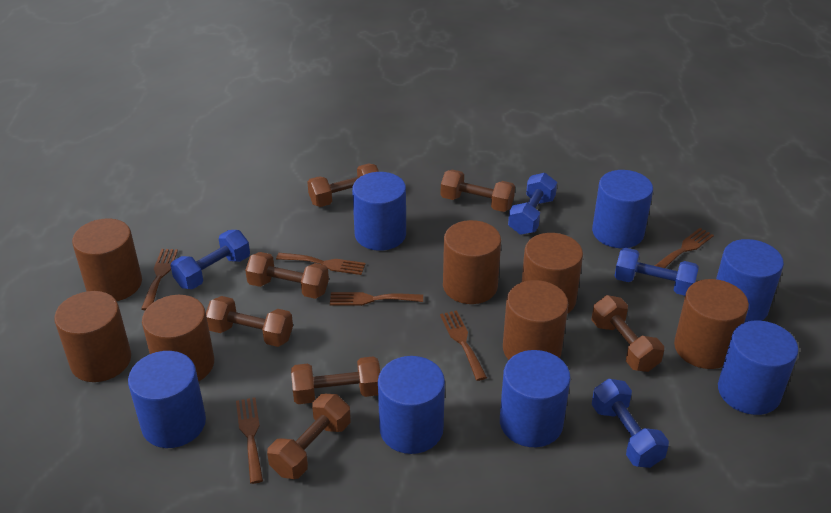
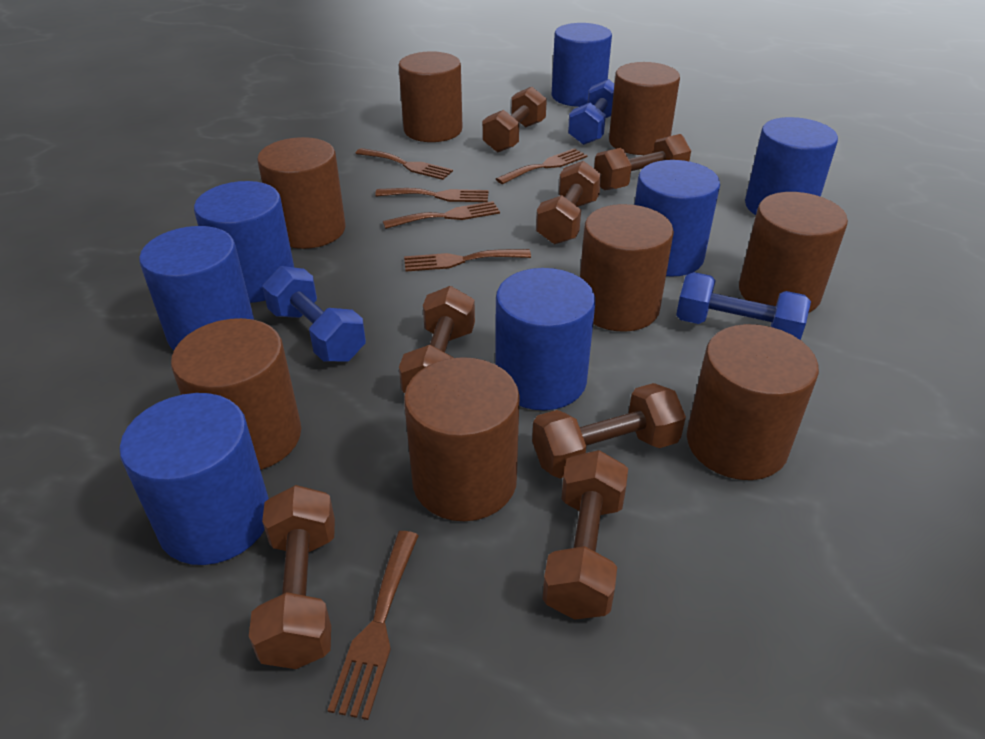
blue dumbbell: 4 -> 3
brown cylinder: 7 -> 8

